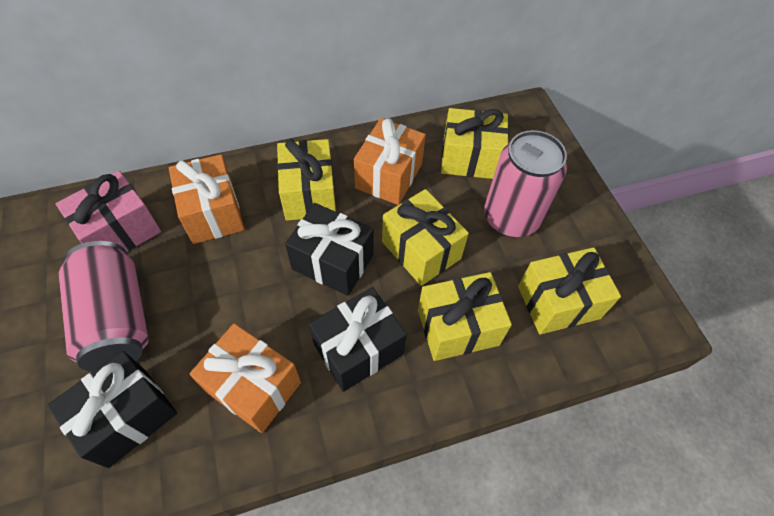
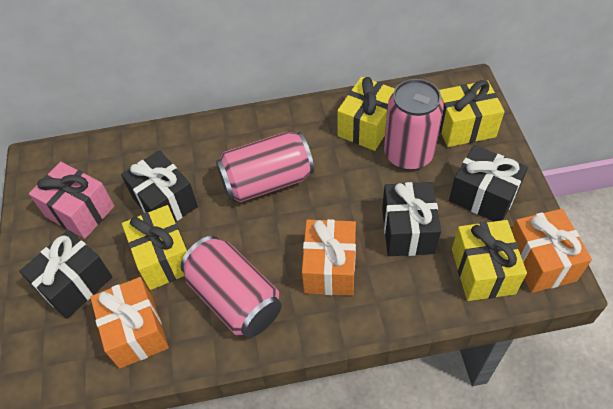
black gift: 3 -> 4
pink can: 2 -> 3
yellow gift: 5 -> 4

